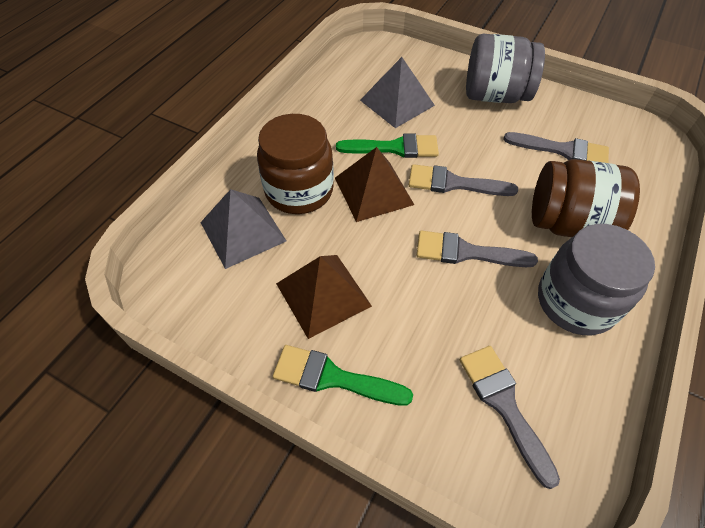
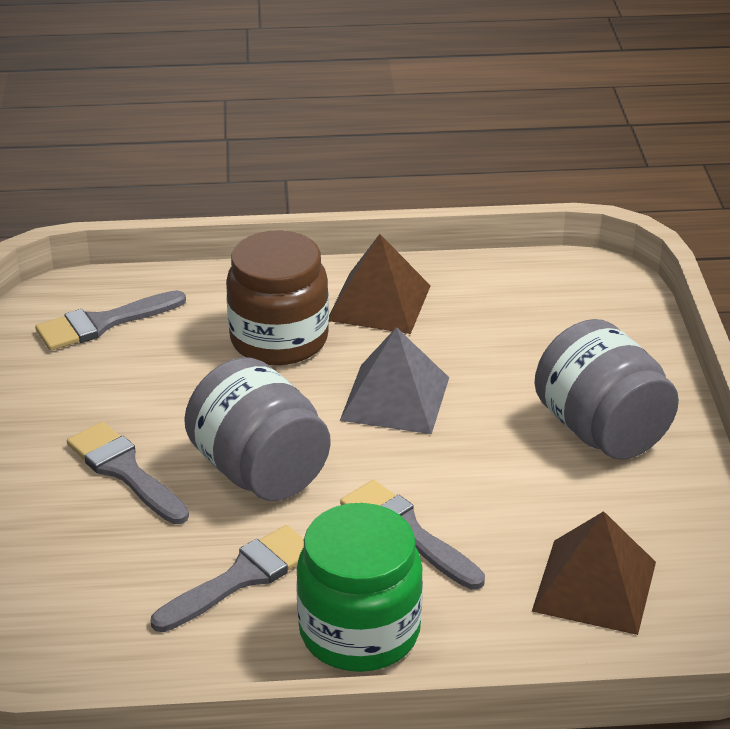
brown jar: 2 -> 1
green brush: 2 -> 0
green jar: 0 -> 1
grey pyramid: 2 -> 1

